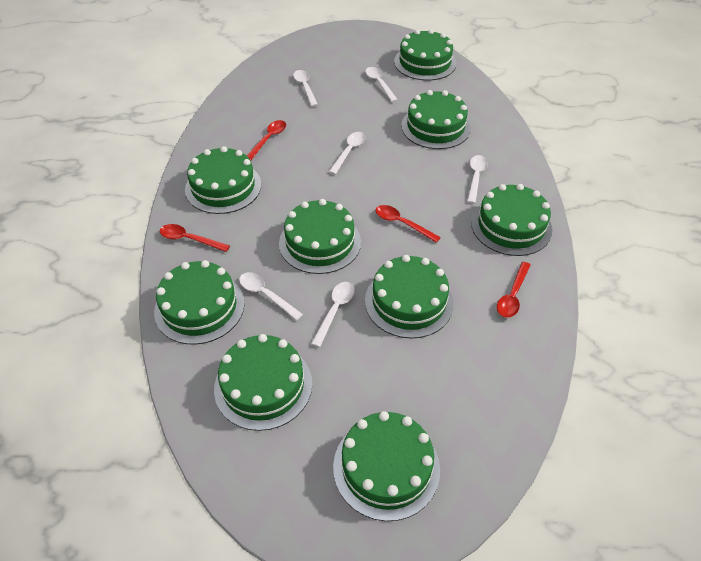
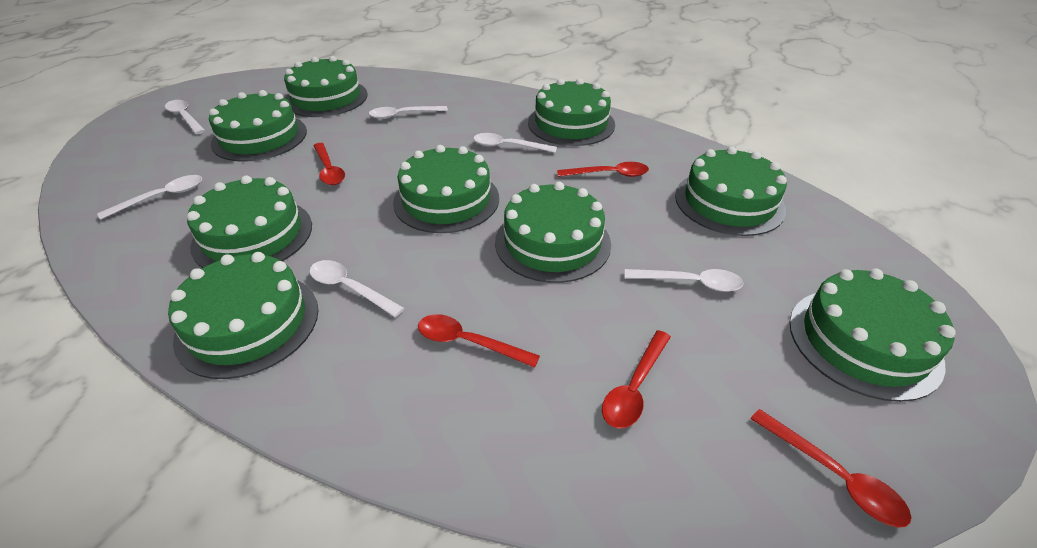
red spoon: 4 -> 5

